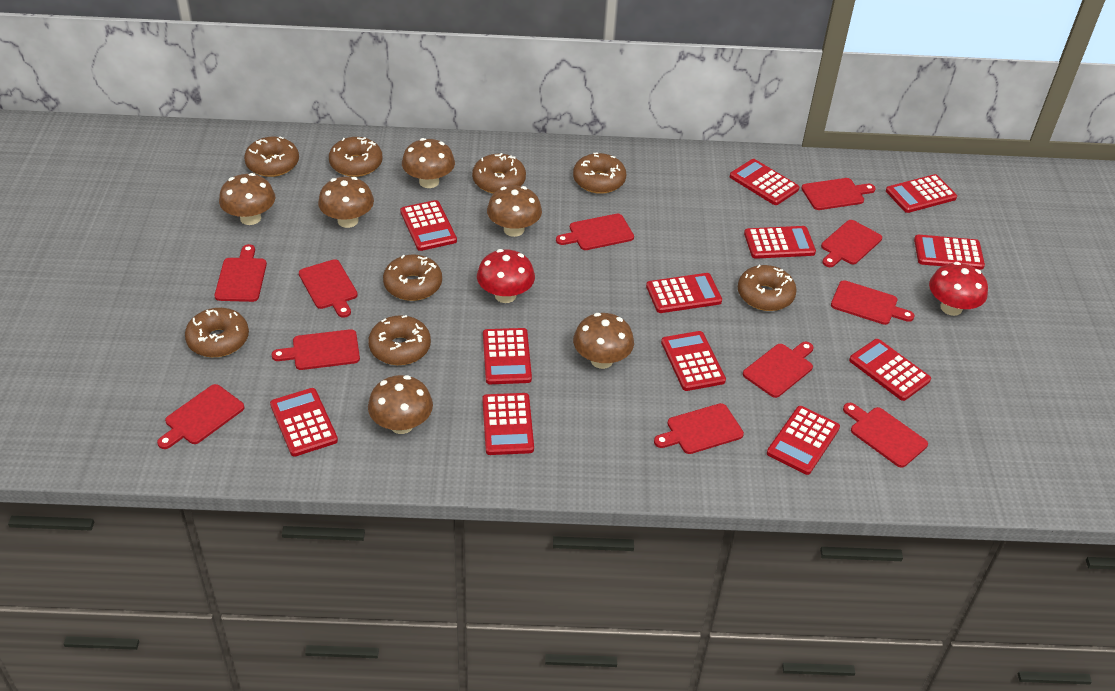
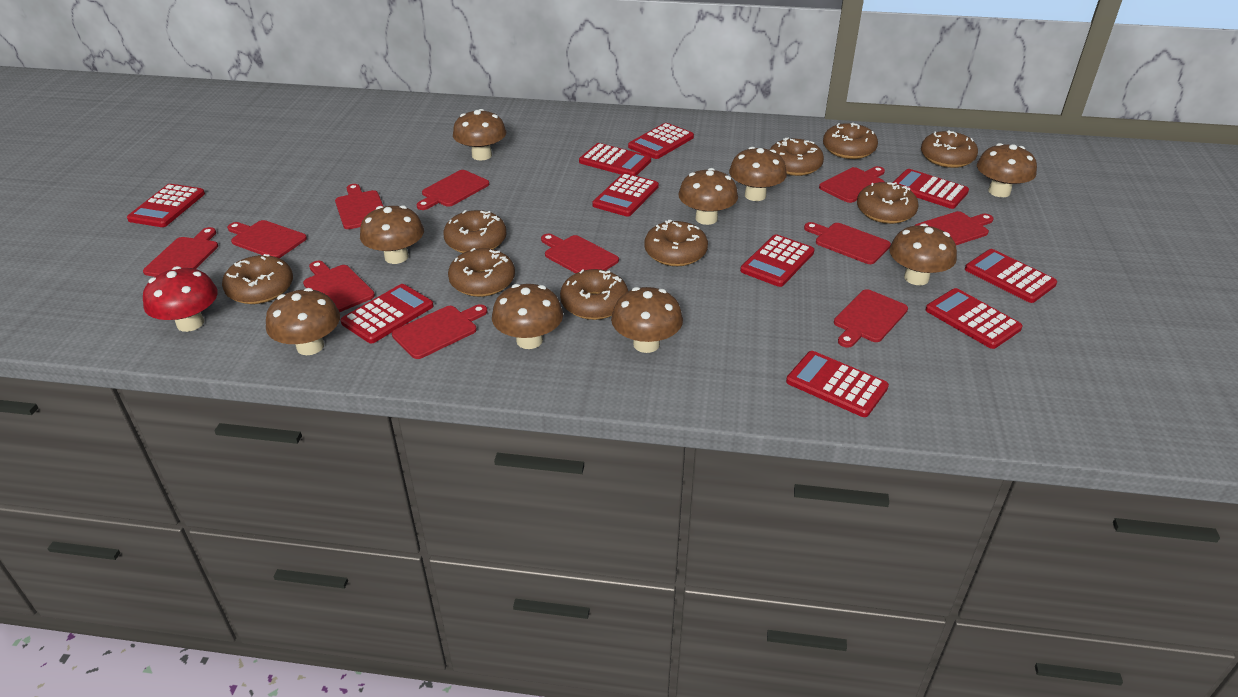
brown donut: 8 -> 9
brown mushroom: 6 -> 9
red calculator: 12 -> 10
red mushroom: 2 -> 1

